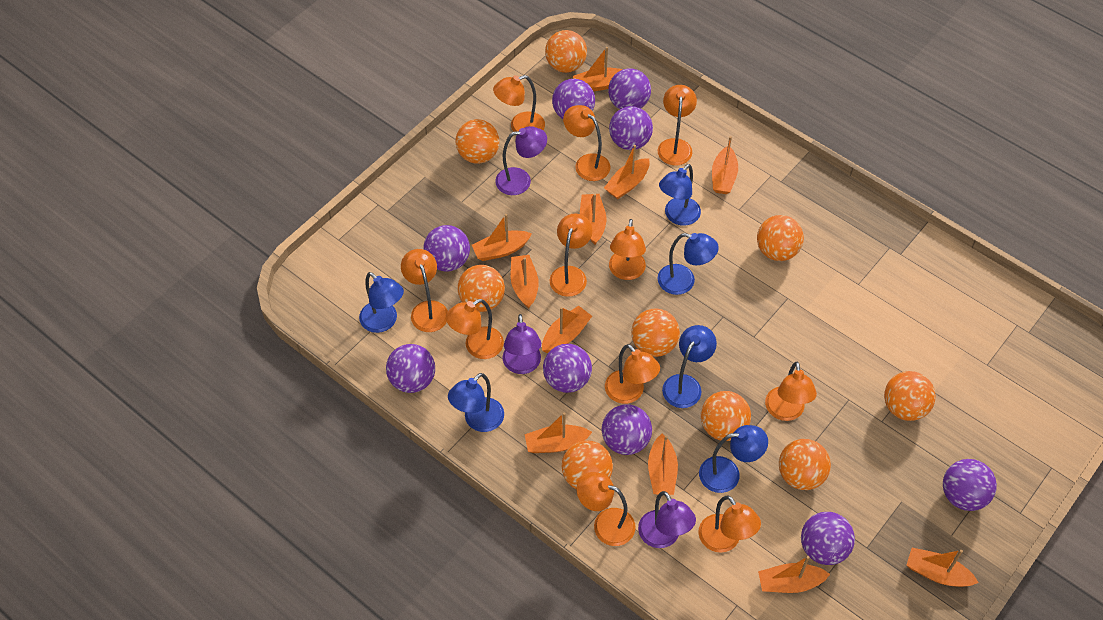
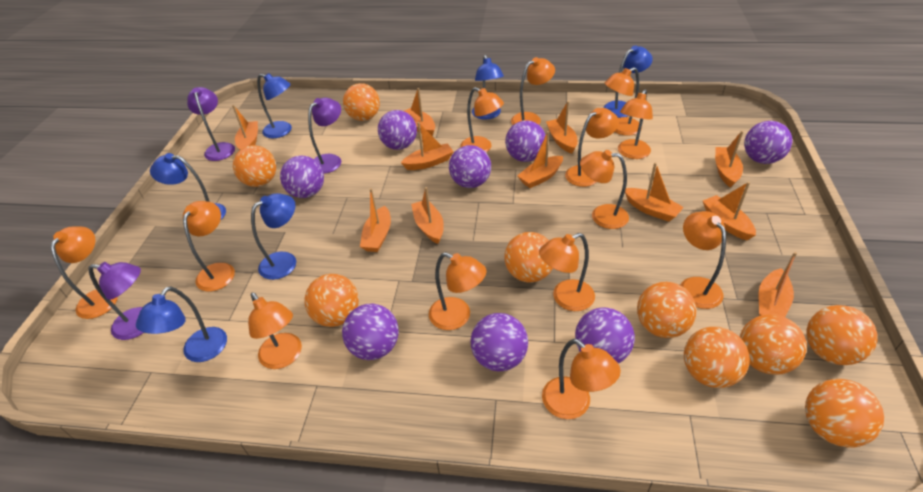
orange lamp: 11 -> 13
purple ball: 9 -> 8

